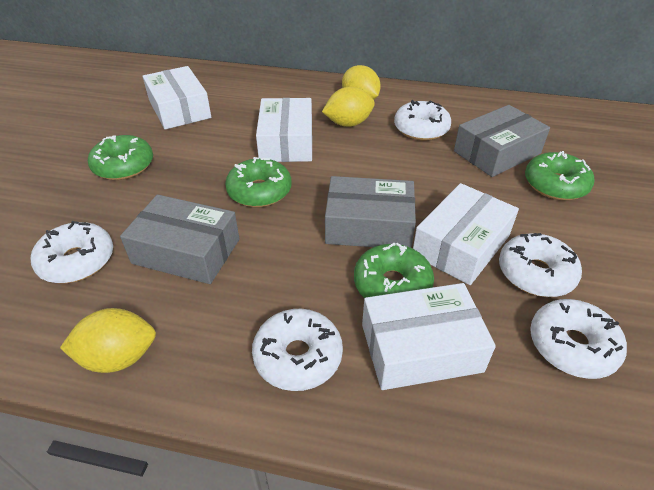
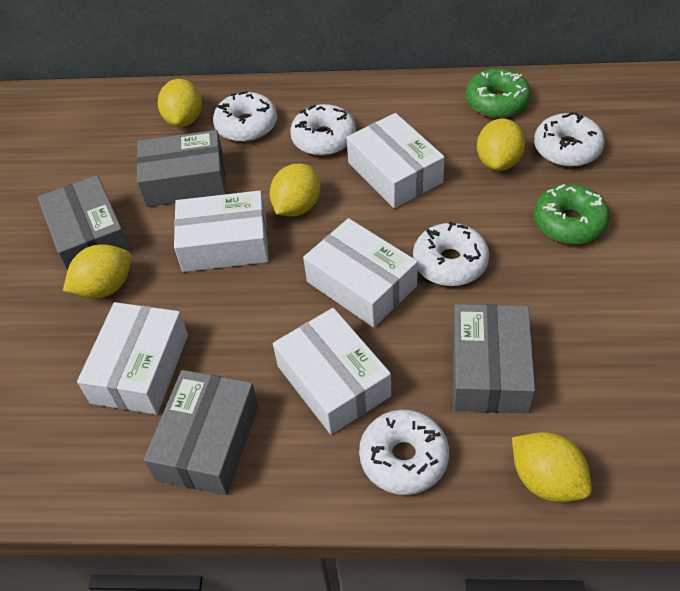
green donut: 4 -> 2
grey box: 3 -> 4
white box: 4 -> 5
yellow lemon: 3 -> 5

